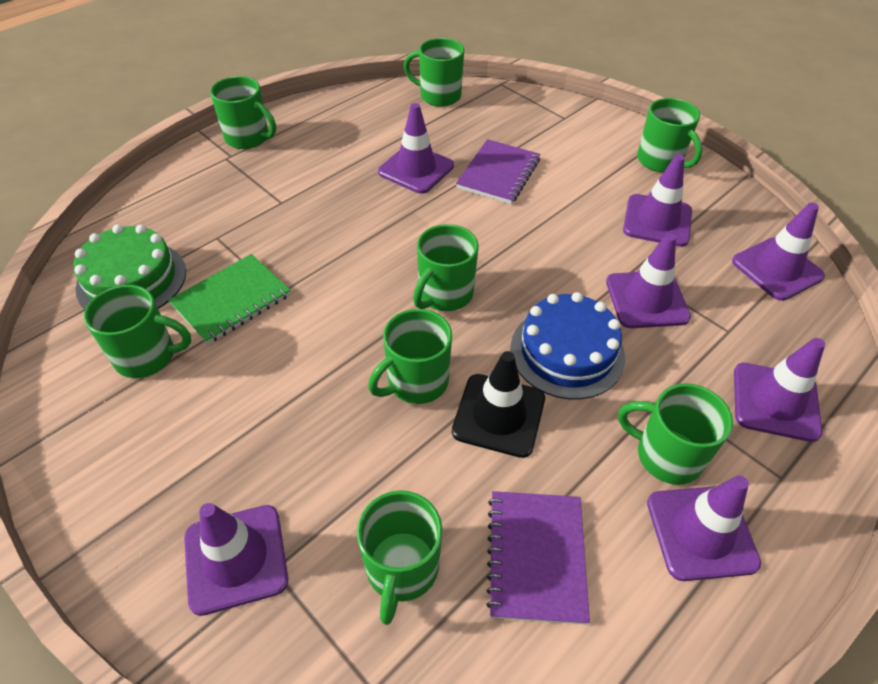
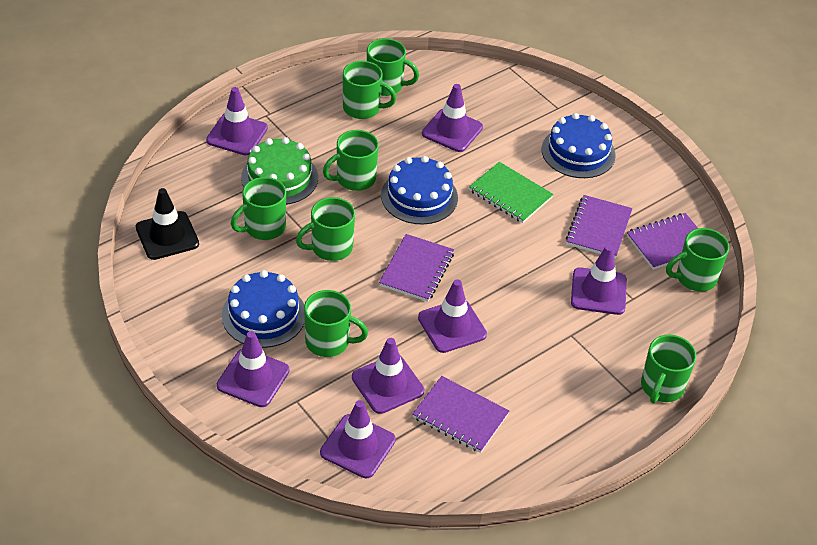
blue cake: 1 -> 3
purple notebook: 2 -> 4

